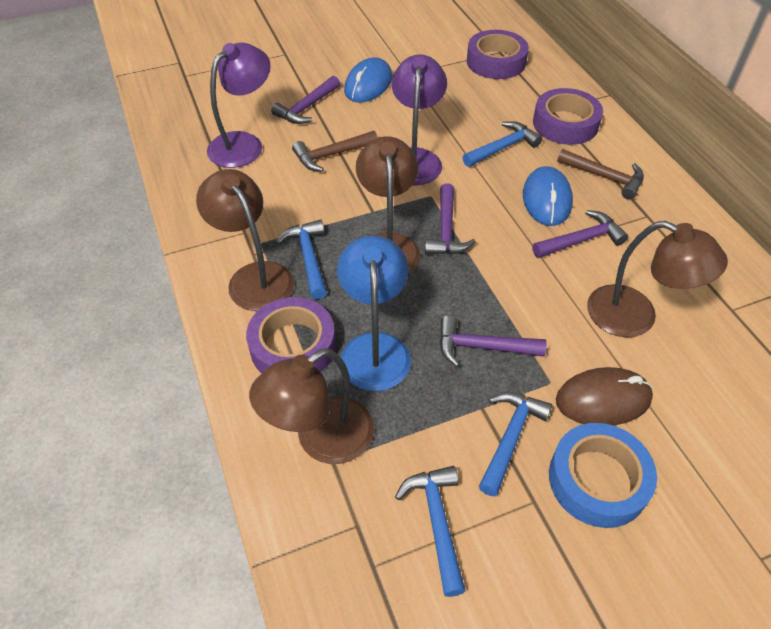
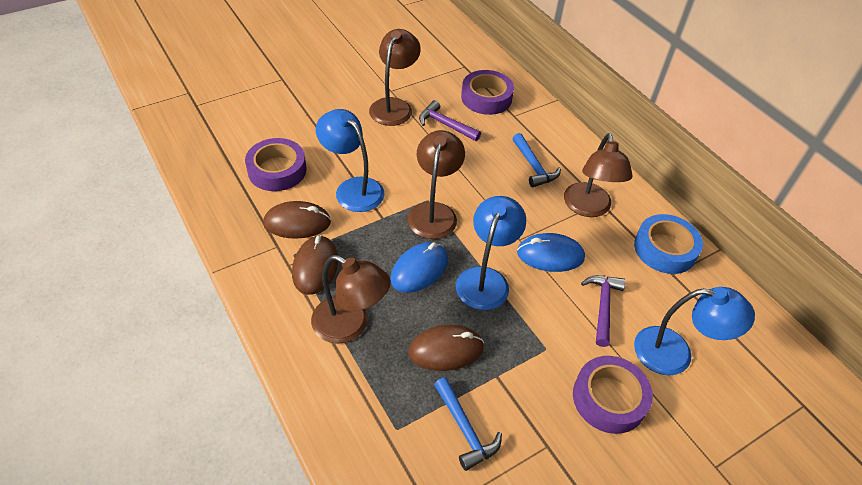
blue hammer: 4 -> 2
blue lamp: 1 -> 3
brown hammer: 2 -> 0
brown mouse: 1 -> 3
purple hammer: 4 -> 2
purple lamp: 2 -> 0

